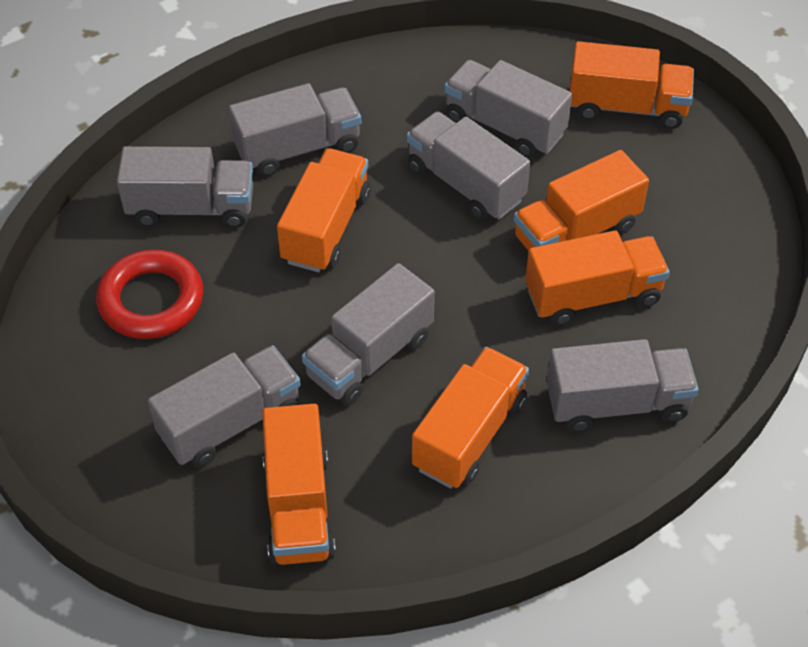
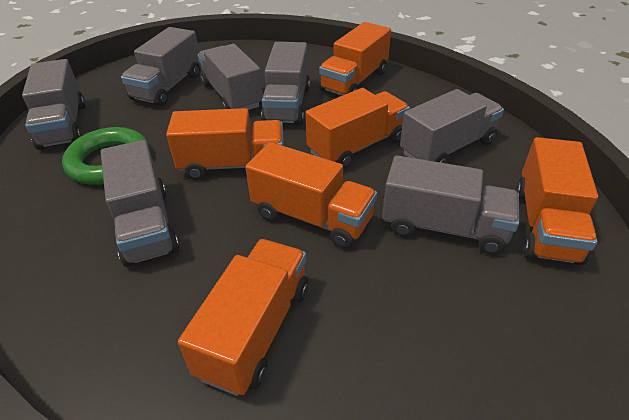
green ring: 0 -> 1
red ring: 1 -> 0

